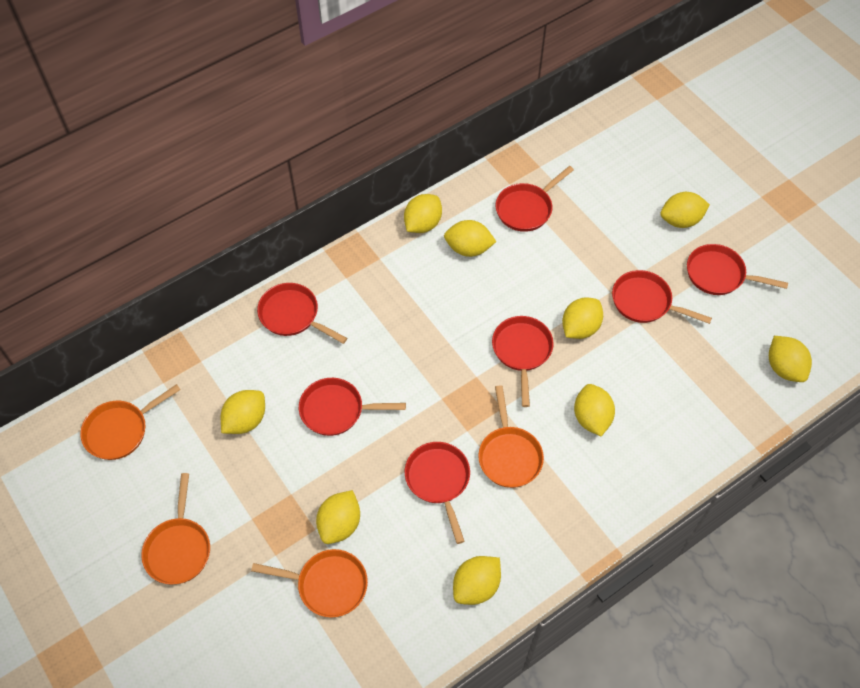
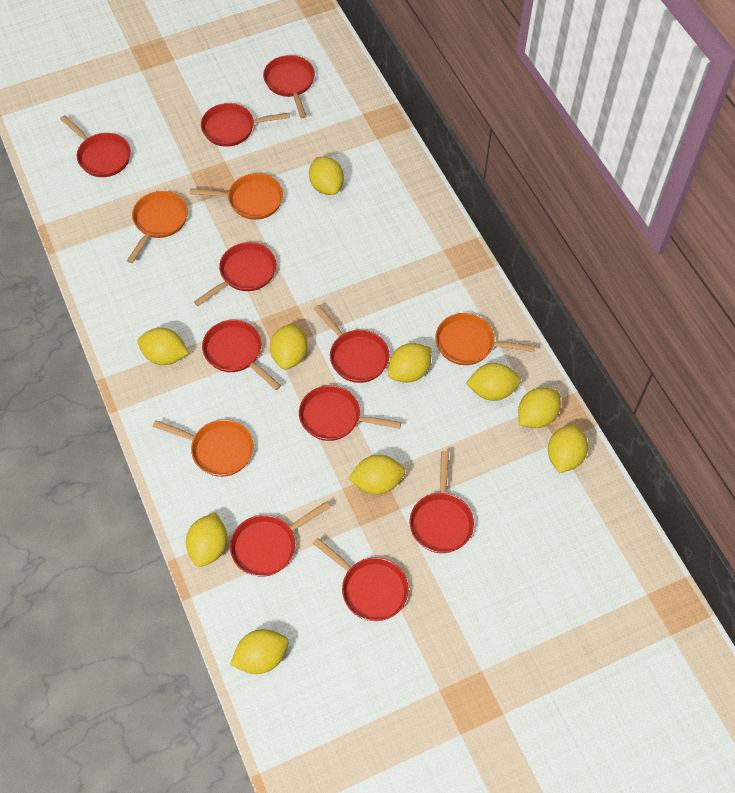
red pan: 7 -> 10
yellow lemon: 9 -> 10

